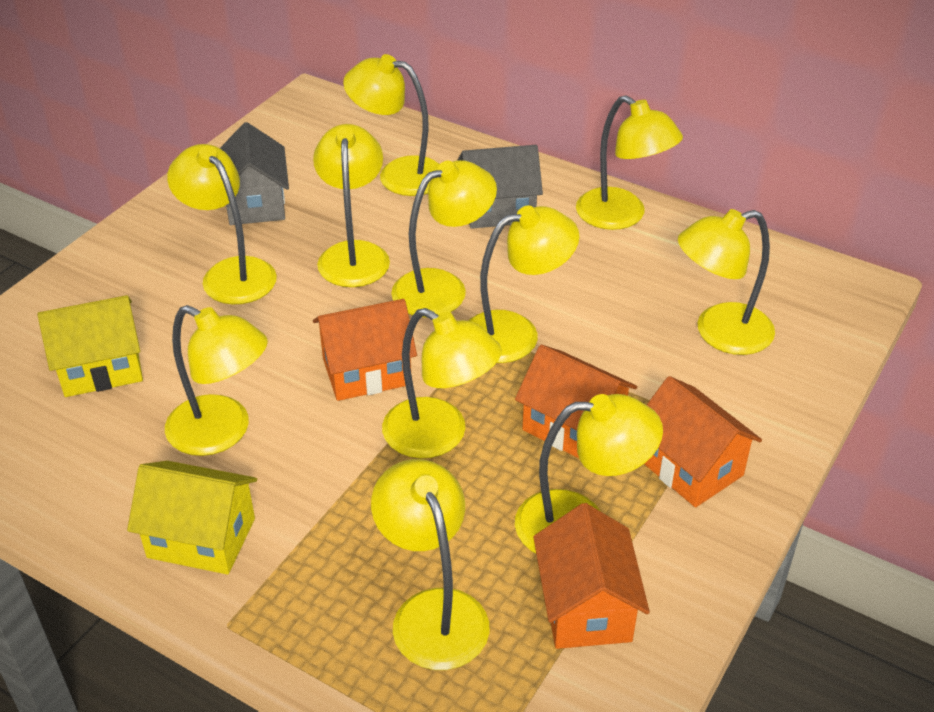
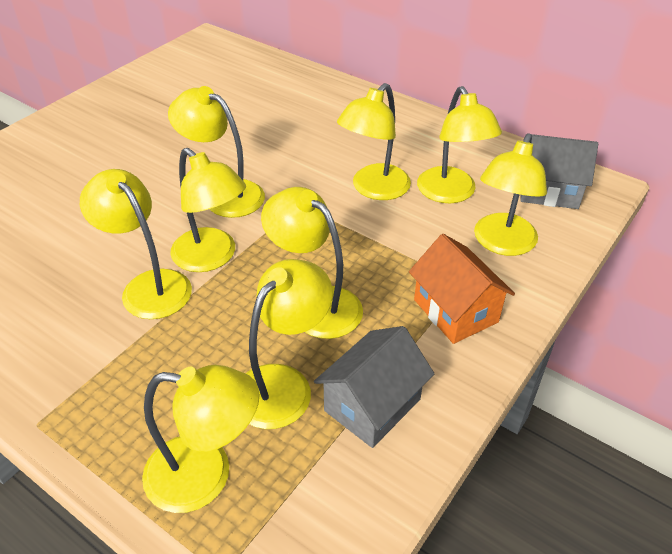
orange house: 4 -> 1
yellow house: 2 -> 0
yellow lamp: 11 -> 9

